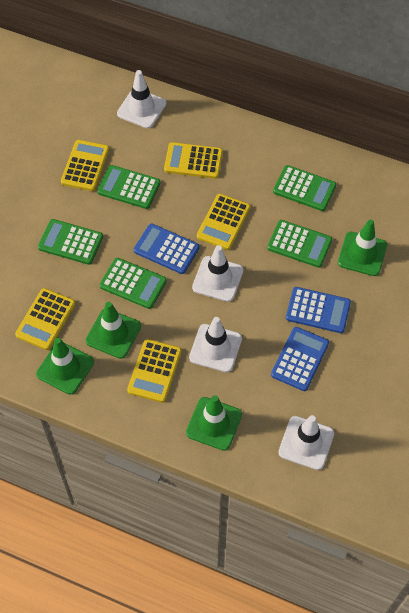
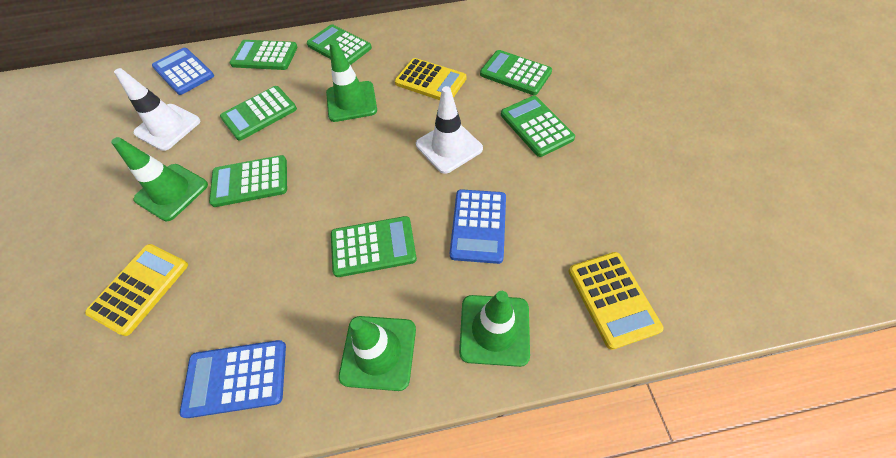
green calculator: 5 -> 7
white traffic cone: 4 -> 2
yellow calculator: 5 -> 3

